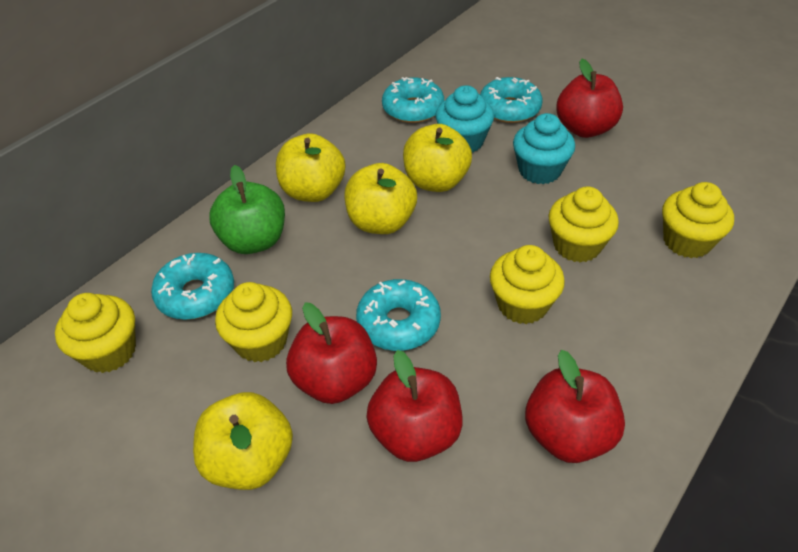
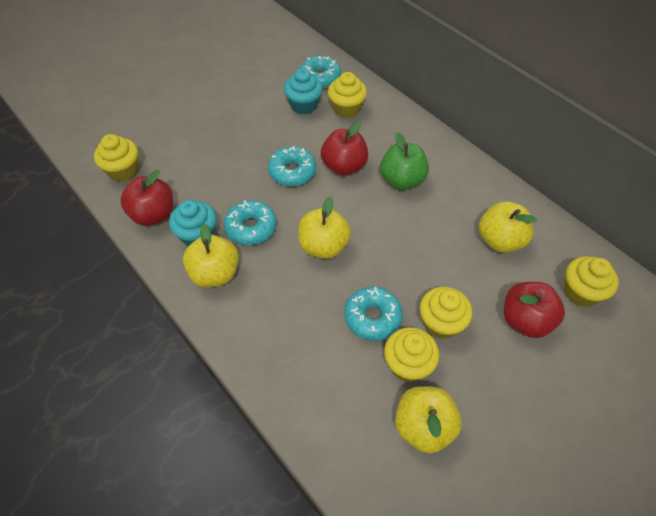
red apple: 4 -> 3

